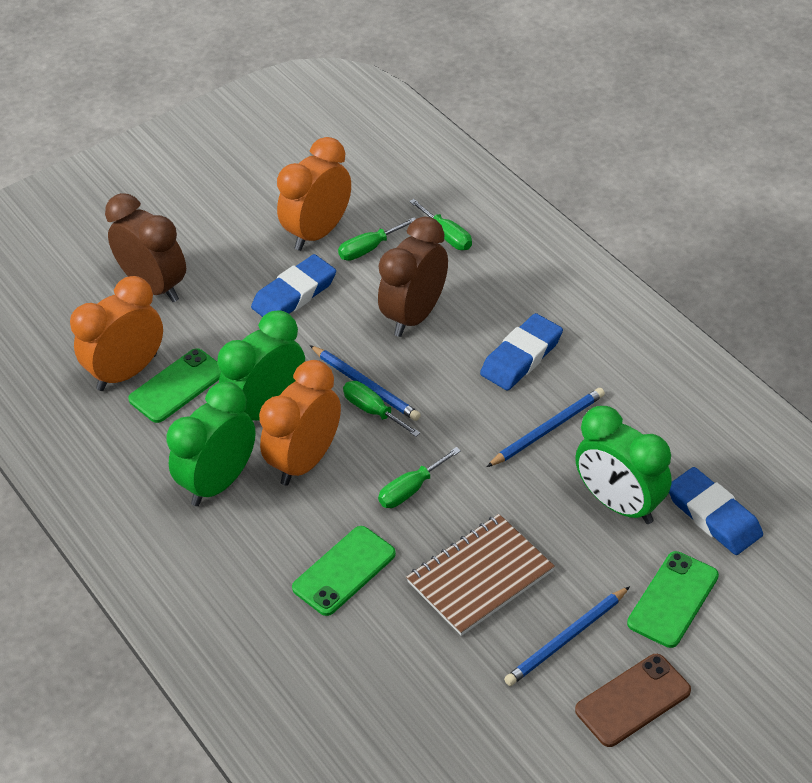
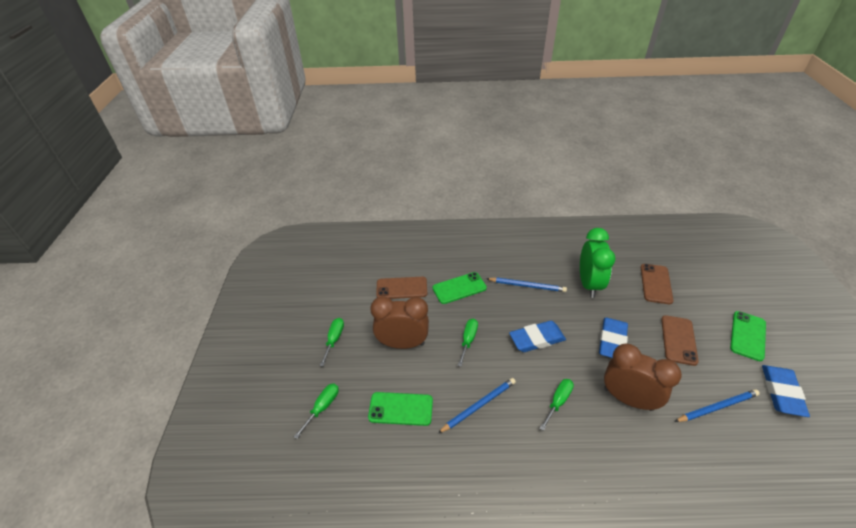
brown notebook: 1 -> 0
brown phone: 1 -> 3
green clock: 3 -> 1
orange clock: 3 -> 0

